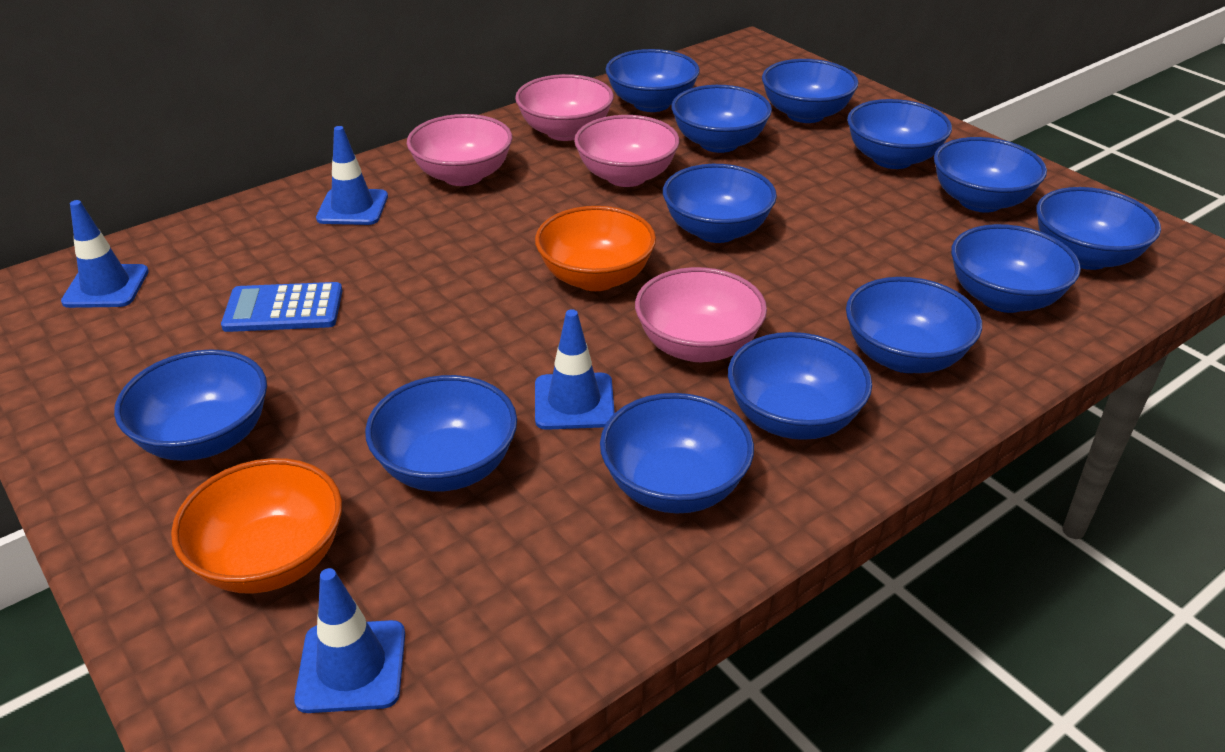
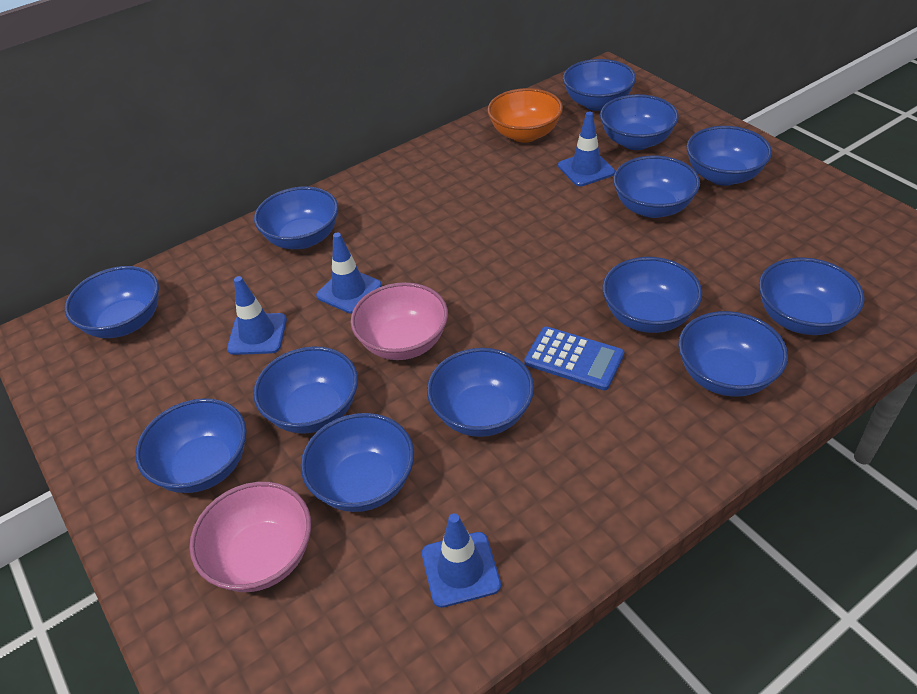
orange bowl: 2 -> 1
pink bowl: 4 -> 2

